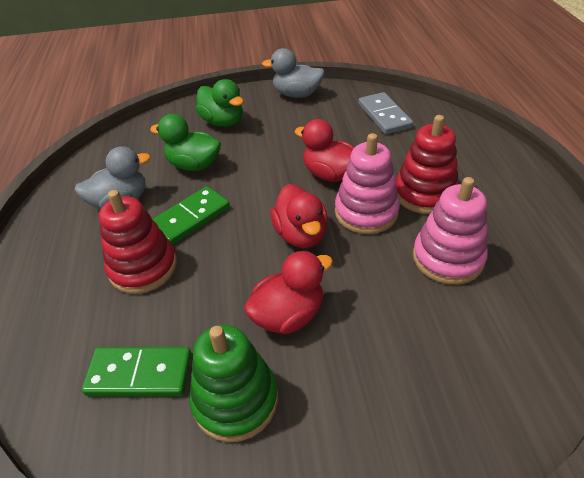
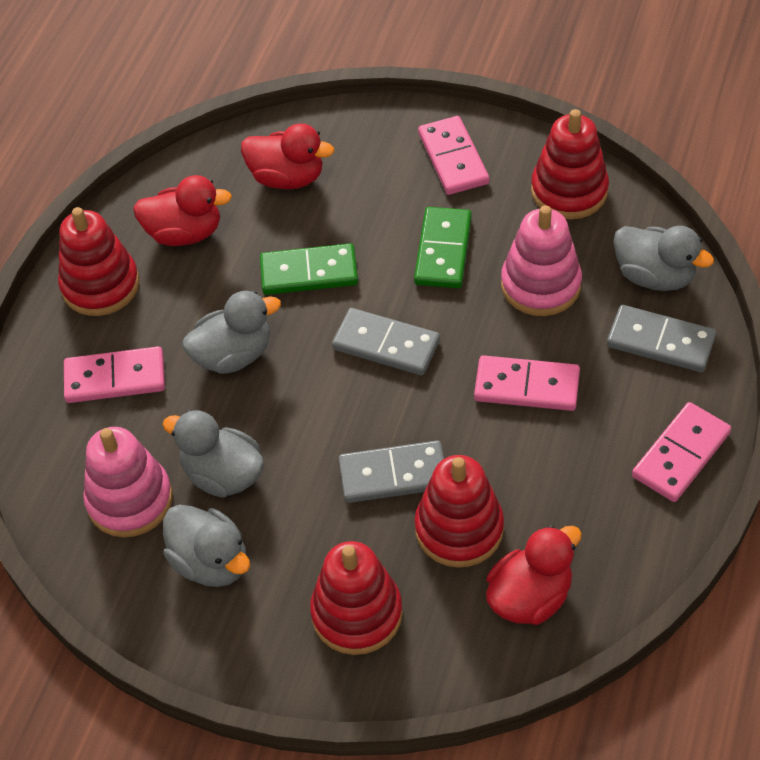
green duck: 2 -> 0
green stacking toy: 1 -> 0
grey domino: 1 -> 3
grey duck: 2 -> 4
pink domino: 0 -> 4
red stacking toy: 2 -> 4

